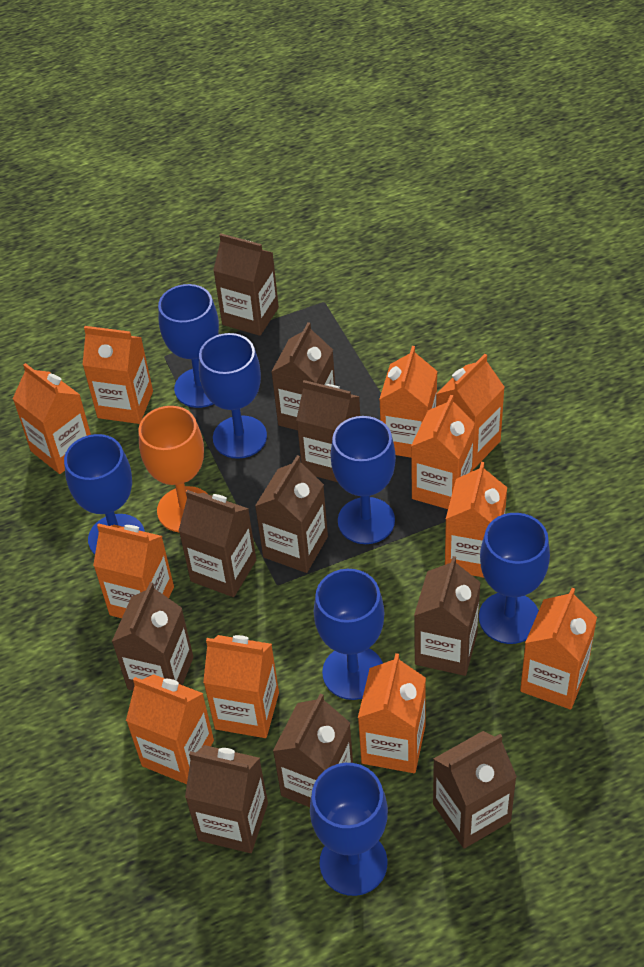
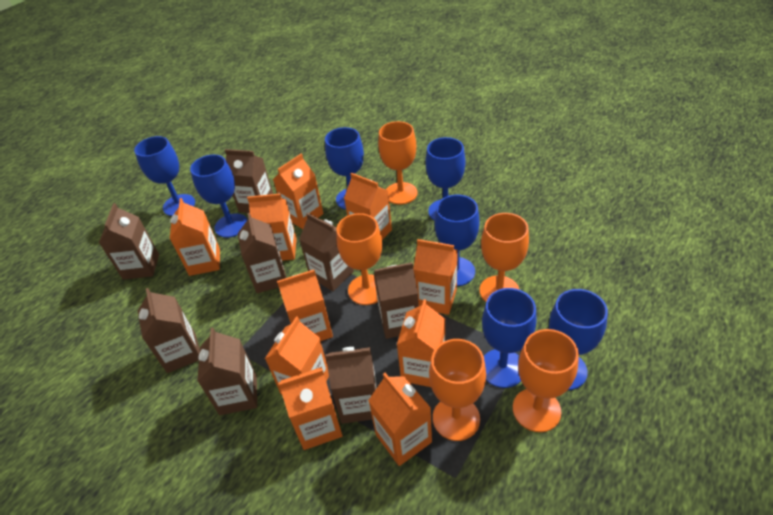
brown carton: 10 -> 8
orange carton: 11 -> 10
orange goblet: 1 -> 5

